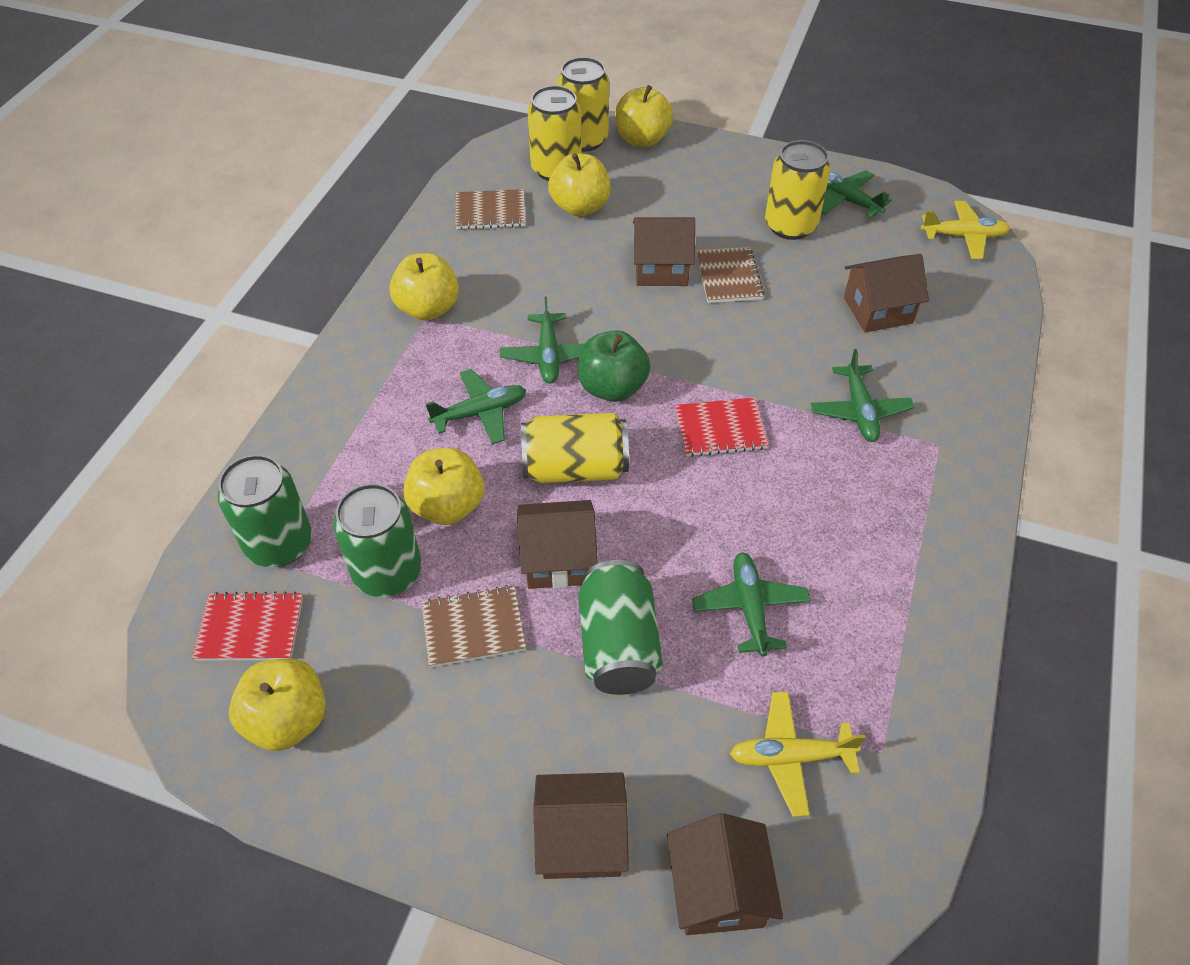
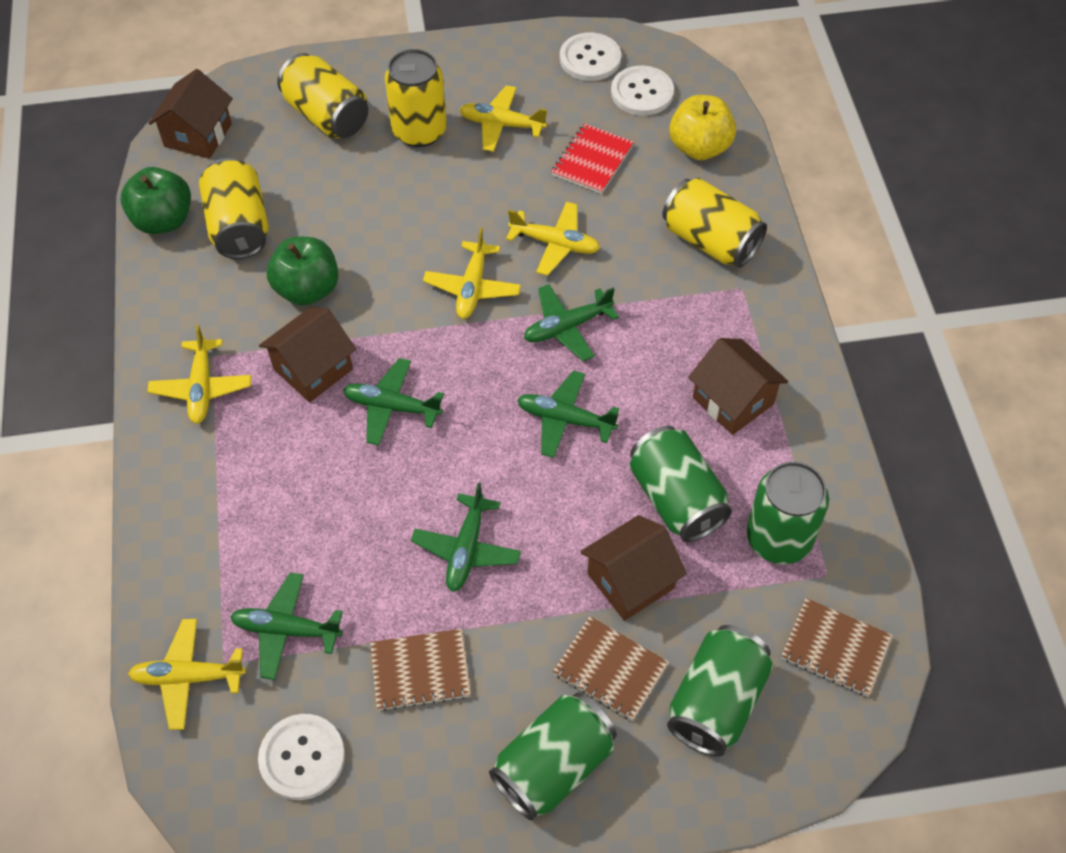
brown house: 5 -> 4
green apple: 1 -> 2
green can: 3 -> 4
red notebook: 2 -> 1
white button: 0 -> 3
yellow apple: 5 -> 1
yellow plane: 2 -> 5

